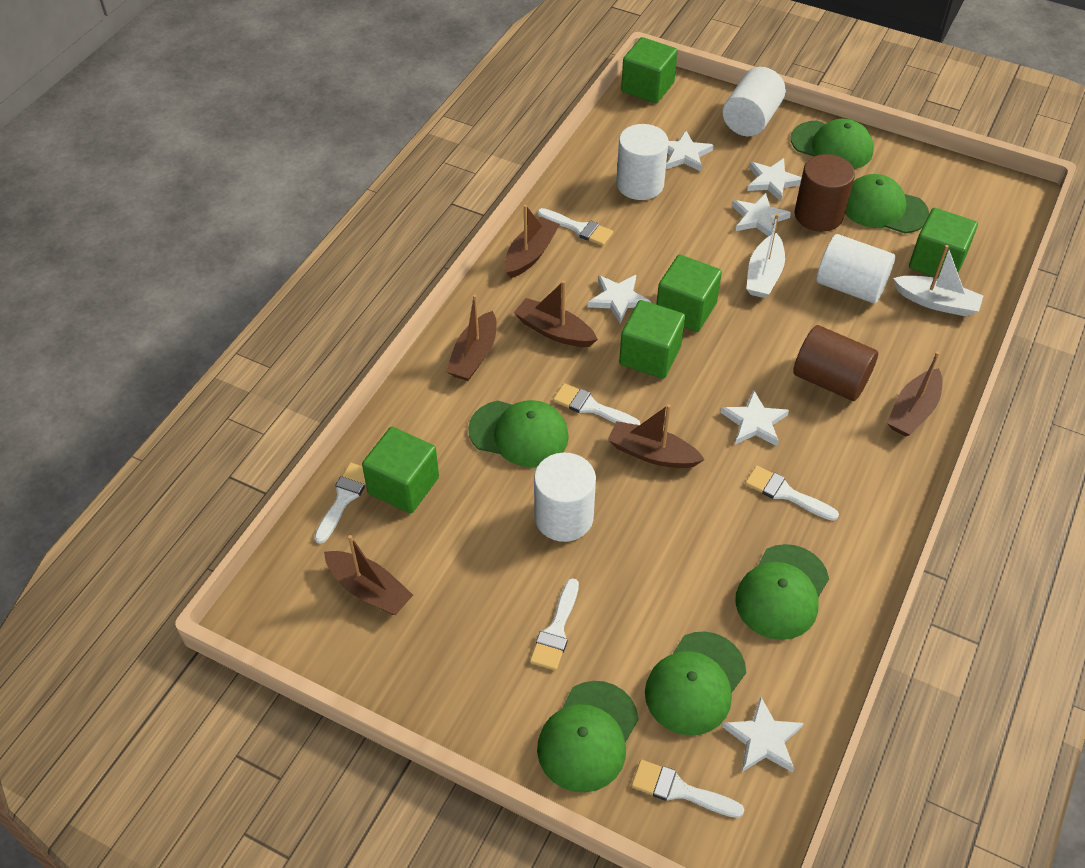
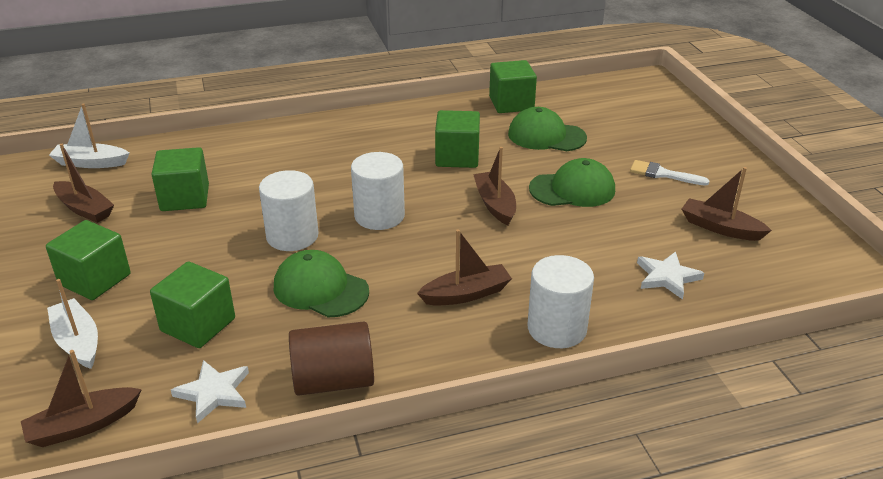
brown boat: 6 -> 5
brown cylinder: 2 -> 1
green cap: 6 -> 3
white brush: 6 -> 1
white cylinder: 4 -> 3
white star: 6 -> 2

